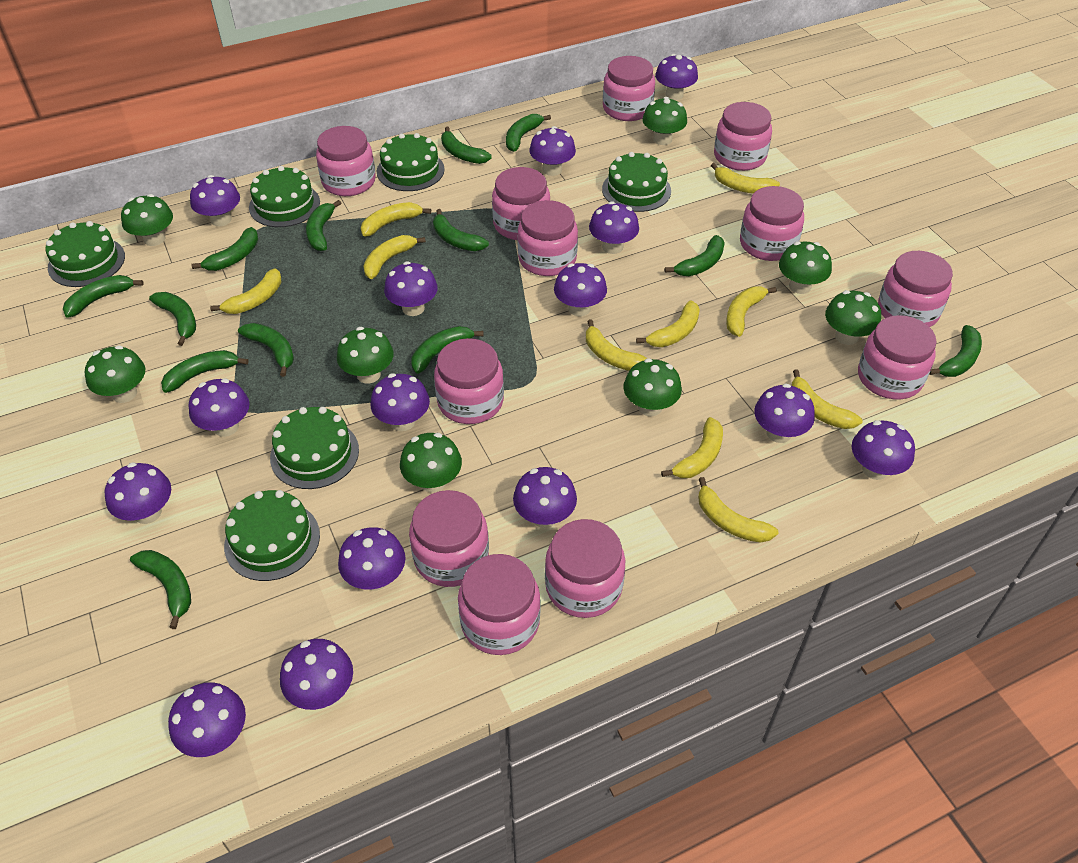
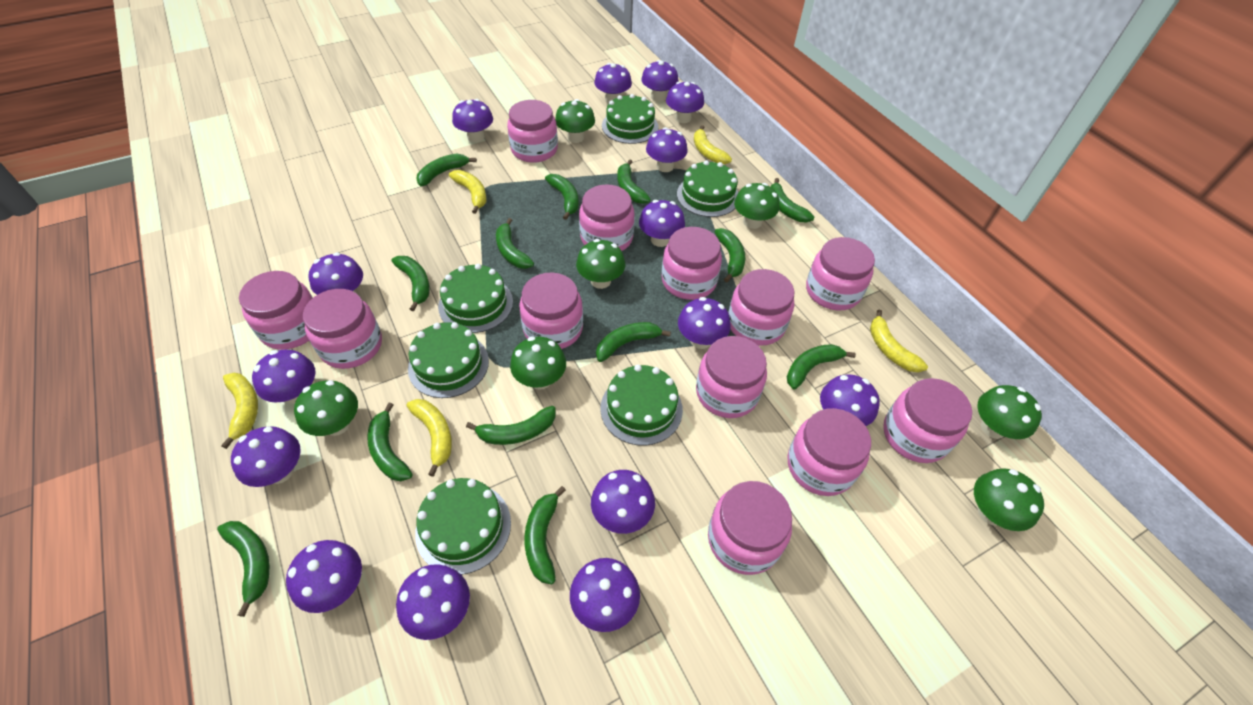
green mushroom: 8 -> 7
yellow banana: 10 -> 5

